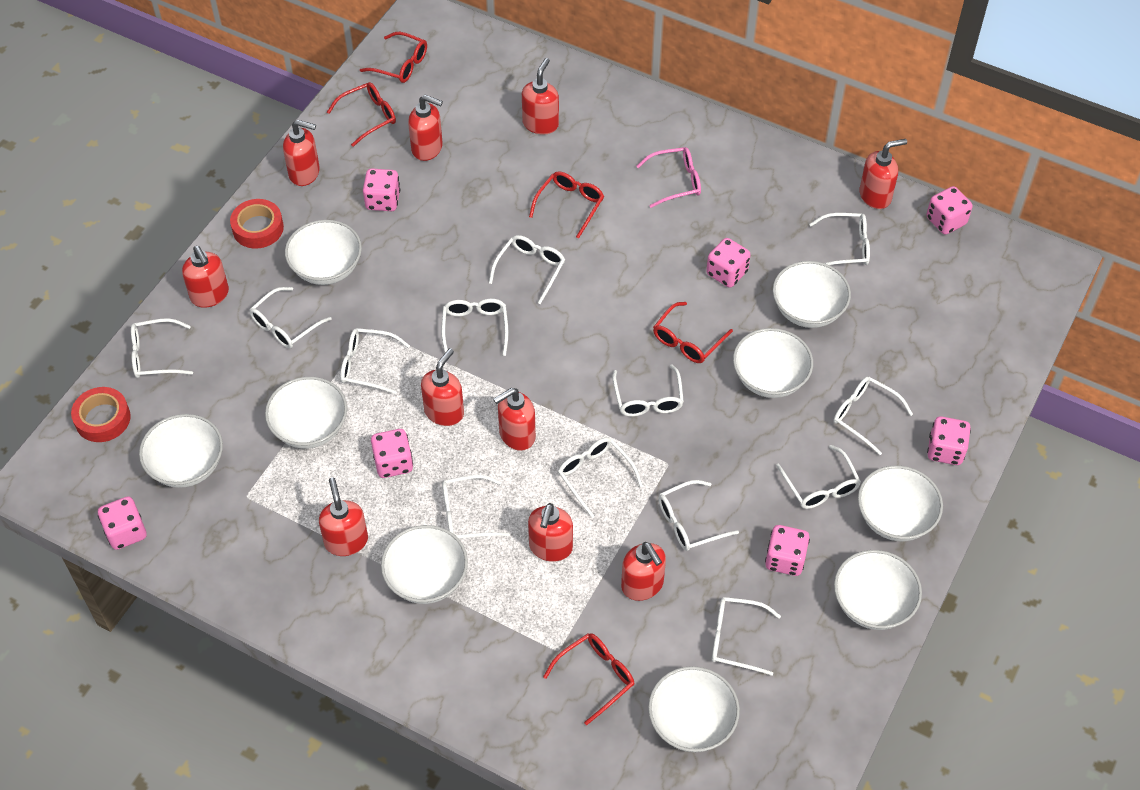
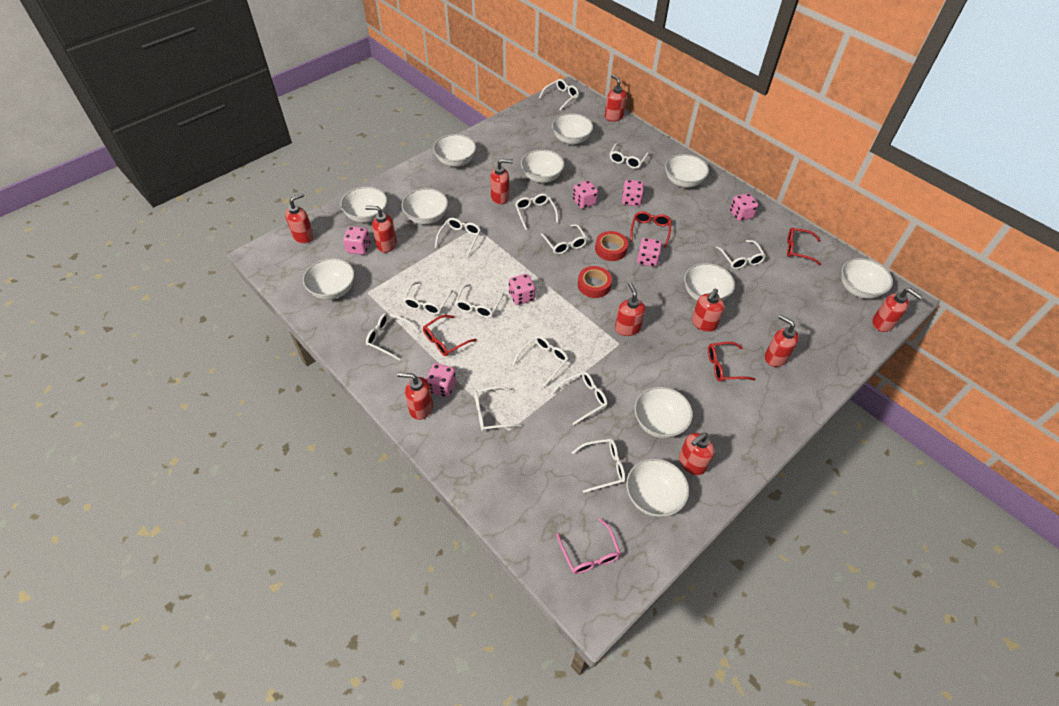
red glasses: 5 -> 4
white bowl: 9 -> 11

